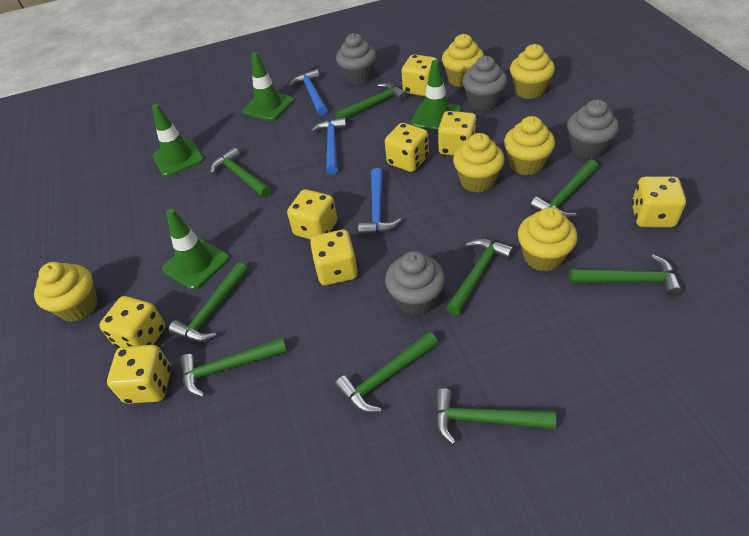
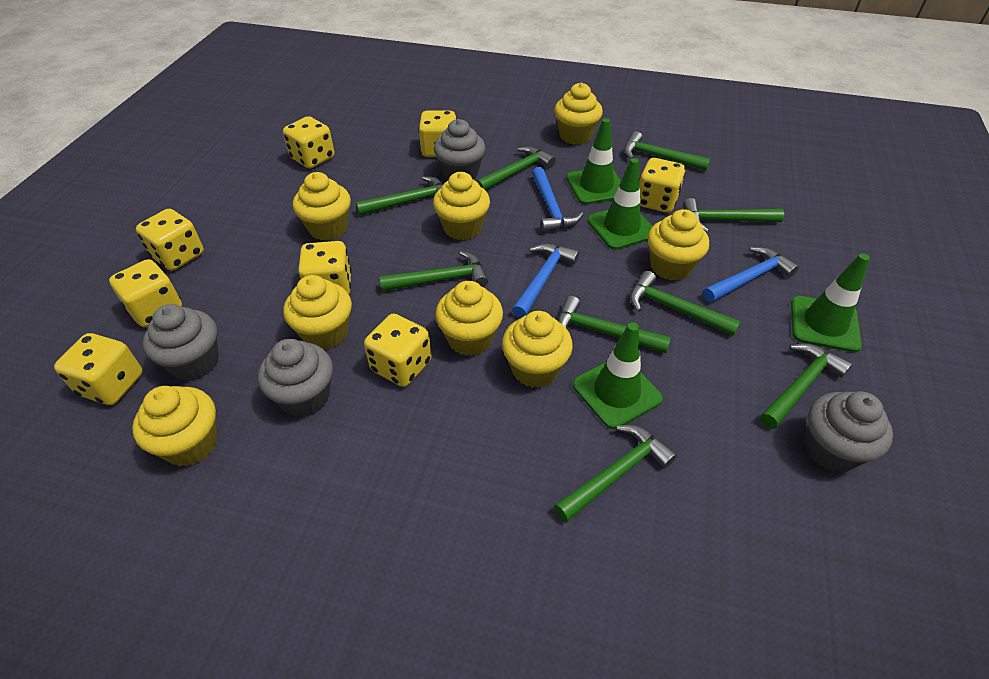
yellow cupcake: 6 -> 8

